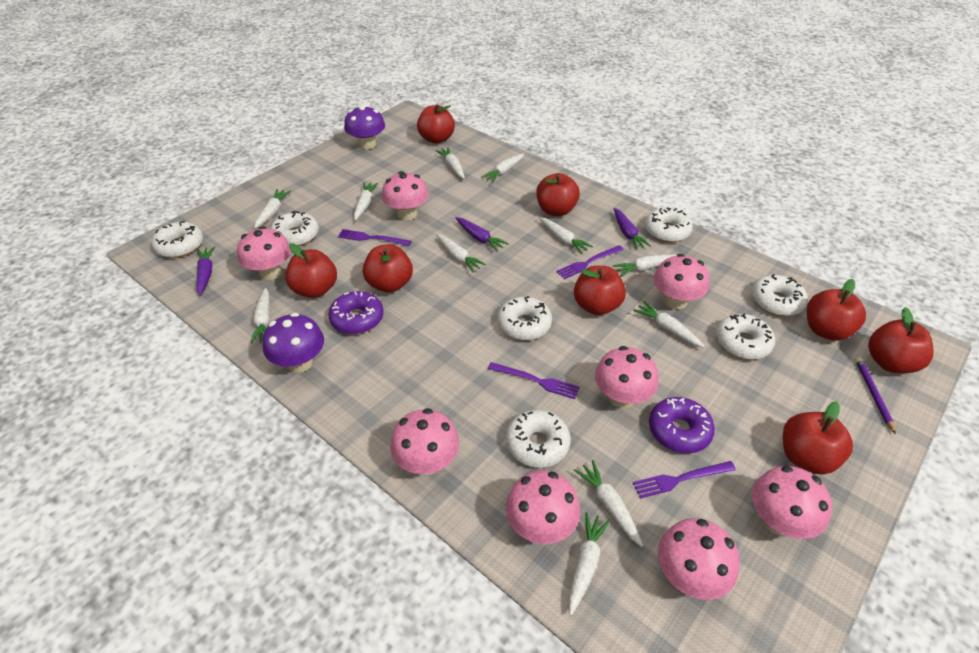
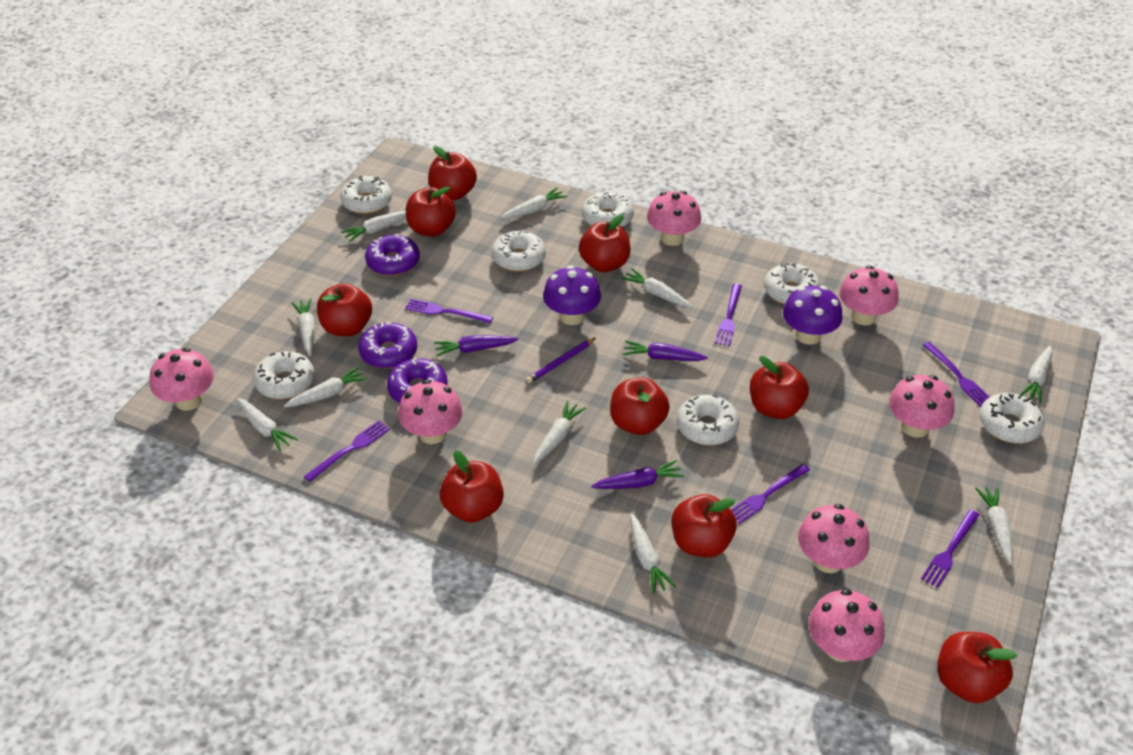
pink mushroom: 8 -> 7
purple donut: 2 -> 3
purple fork: 4 -> 6
red apple: 8 -> 9
white carrot: 11 -> 10

